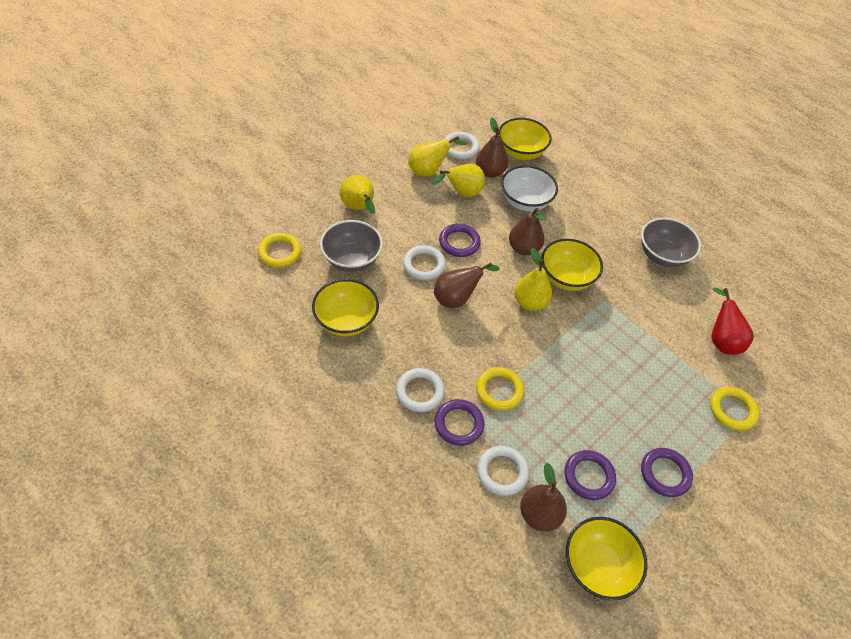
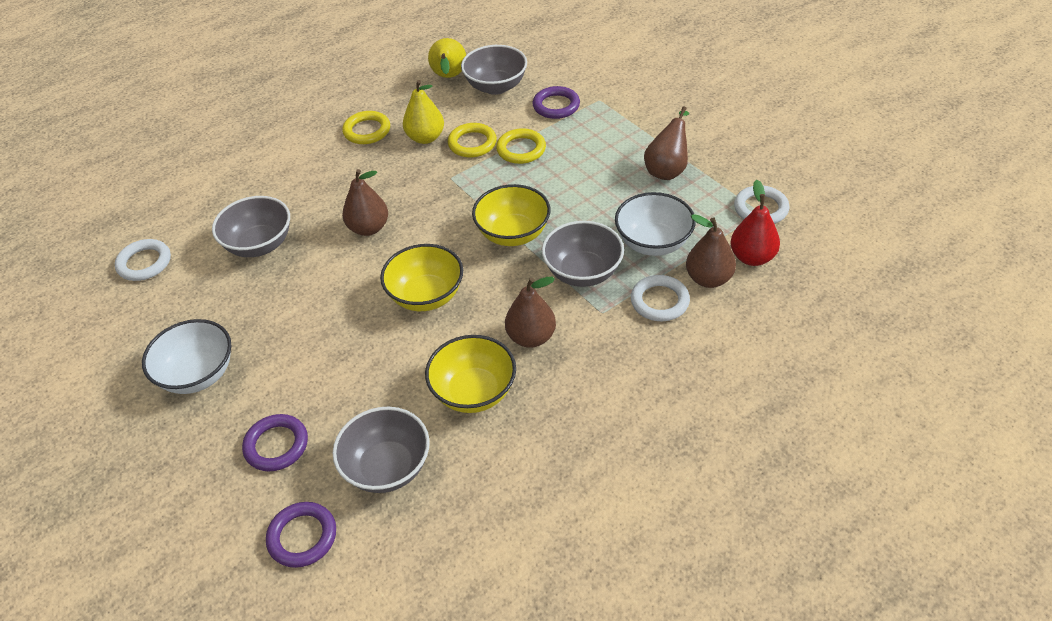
grey bowl: 2 -> 4
purple ring: 4 -> 3
white bowl: 1 -> 2
white ring: 4 -> 3
yellow bowl: 4 -> 3
yellow pear: 4 -> 2

